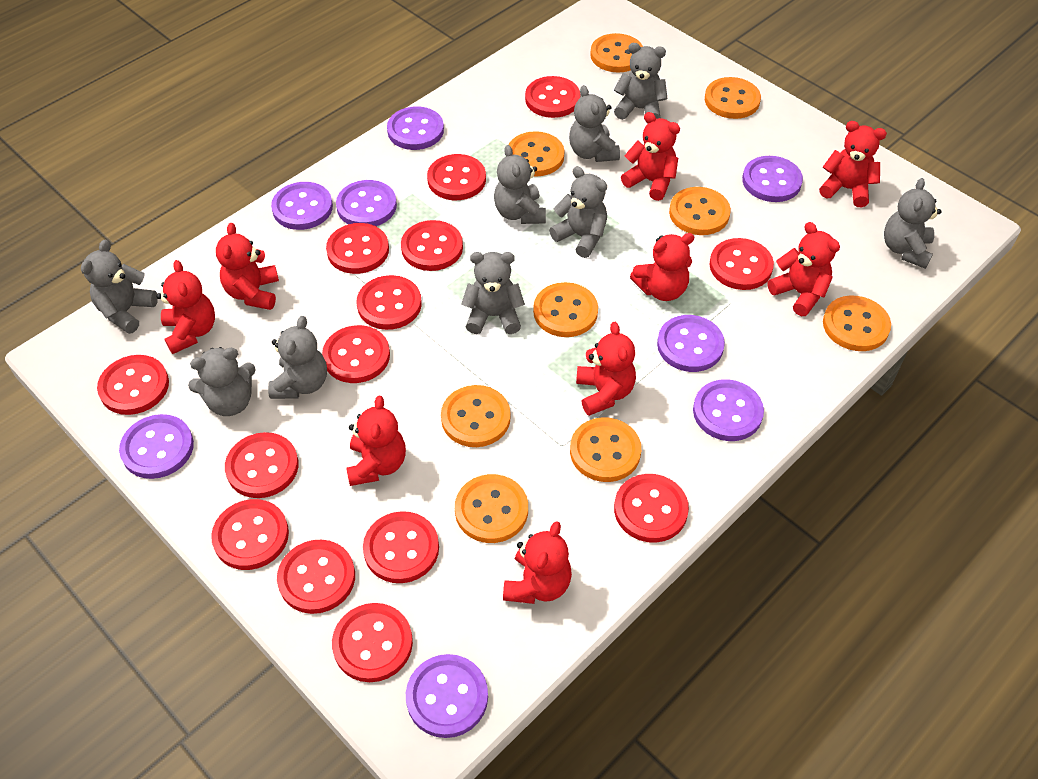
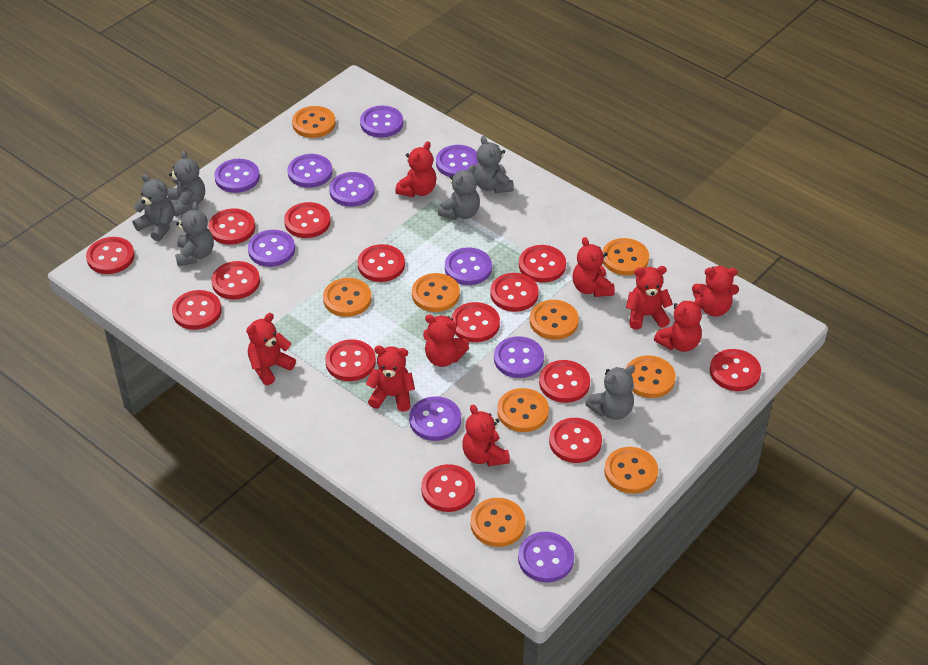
grey teddy bear: 9 -> 6
purple button: 8 -> 10

